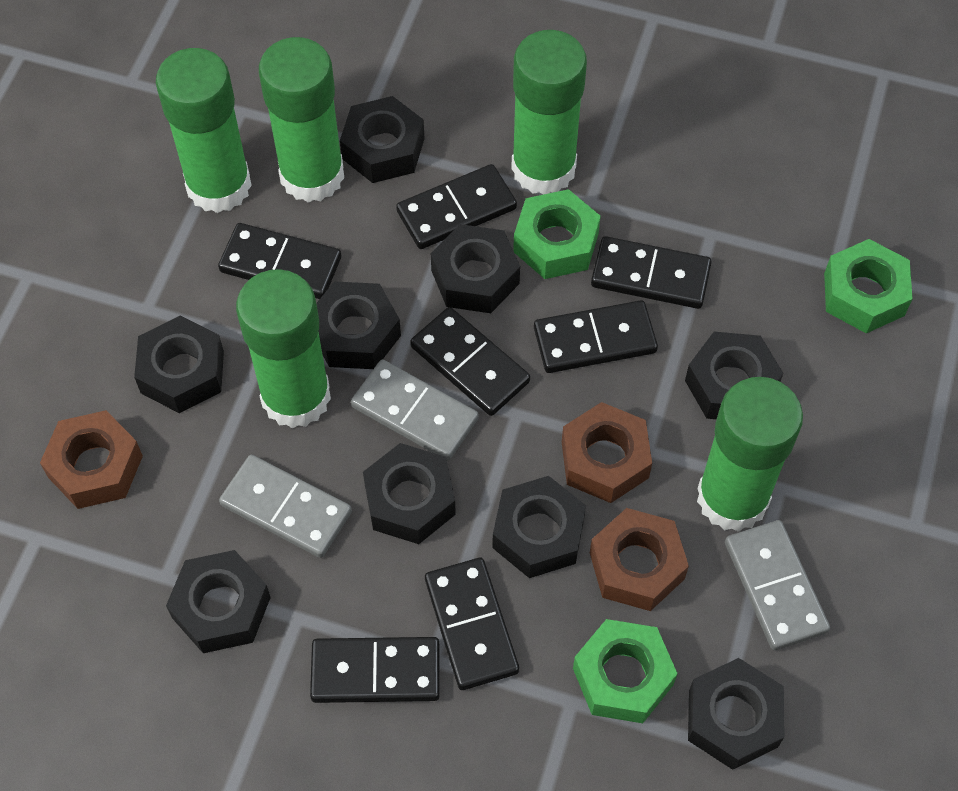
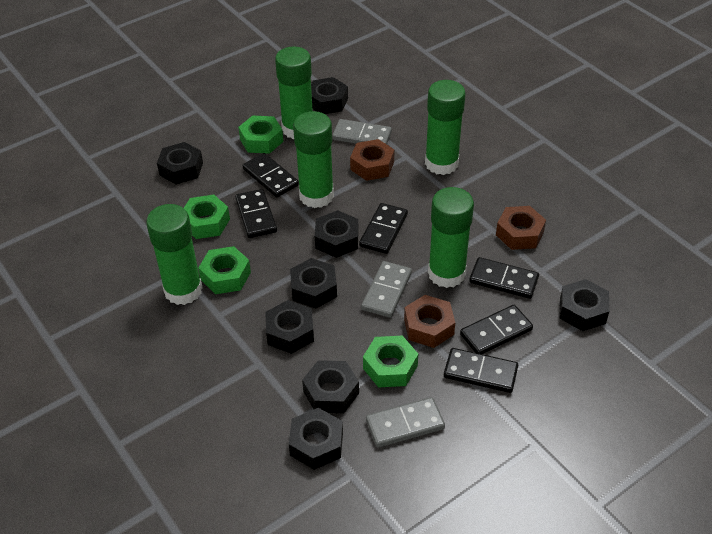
black domino: 7 -> 6
black nut: 9 -> 8
green nut: 3 -> 4

